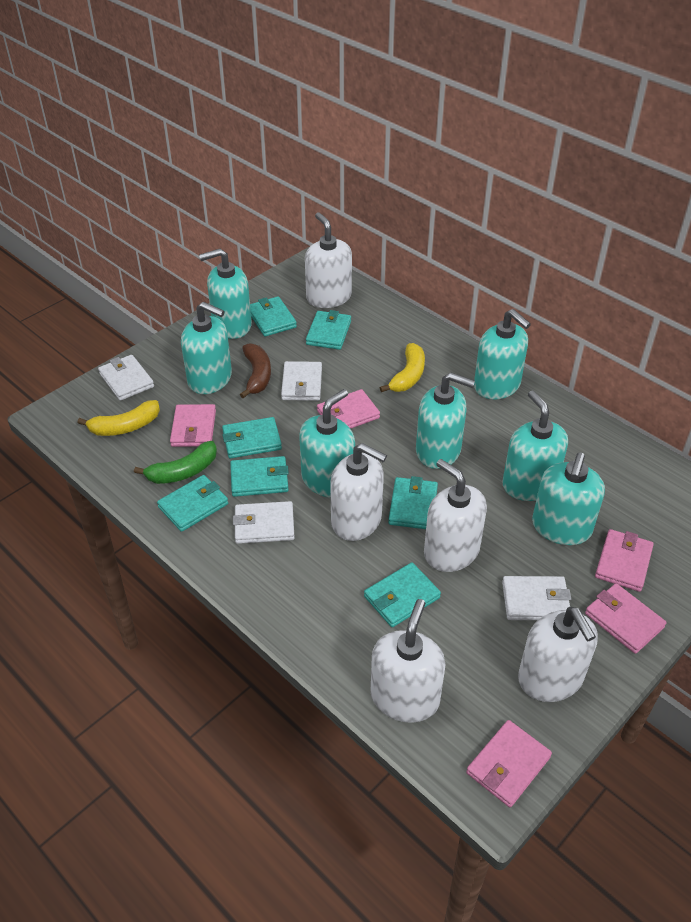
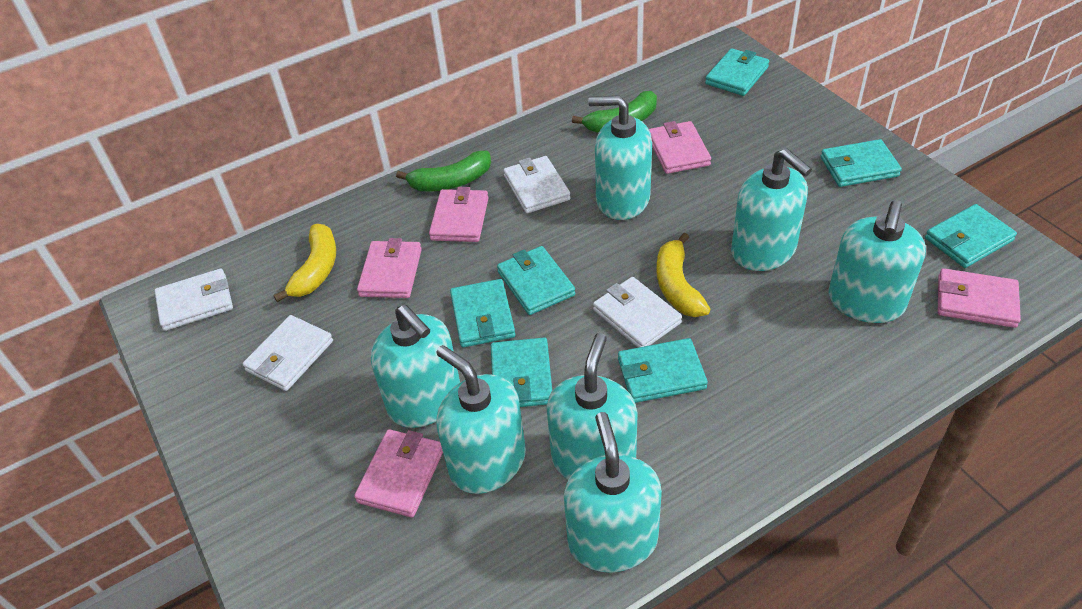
brown banana: 1 -> 0
green banana: 1 -> 2
white soap dispenser: 5 -> 0

